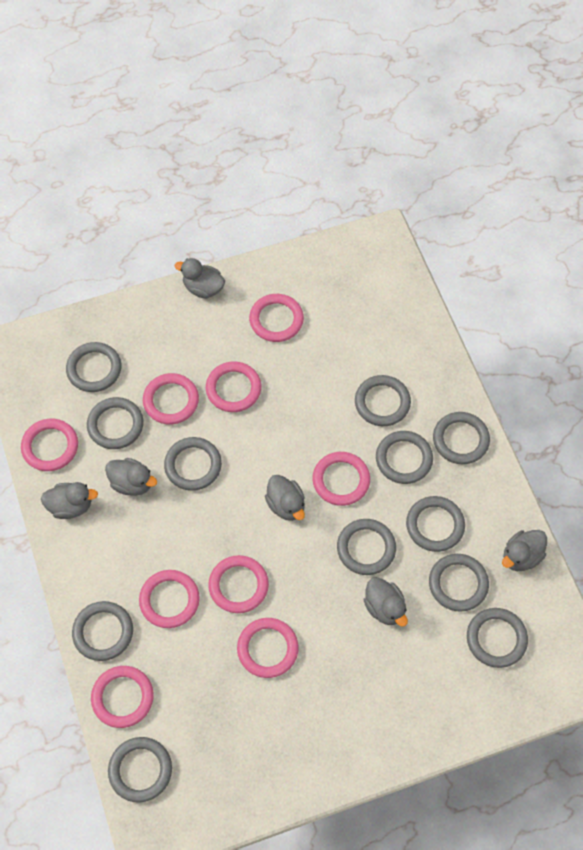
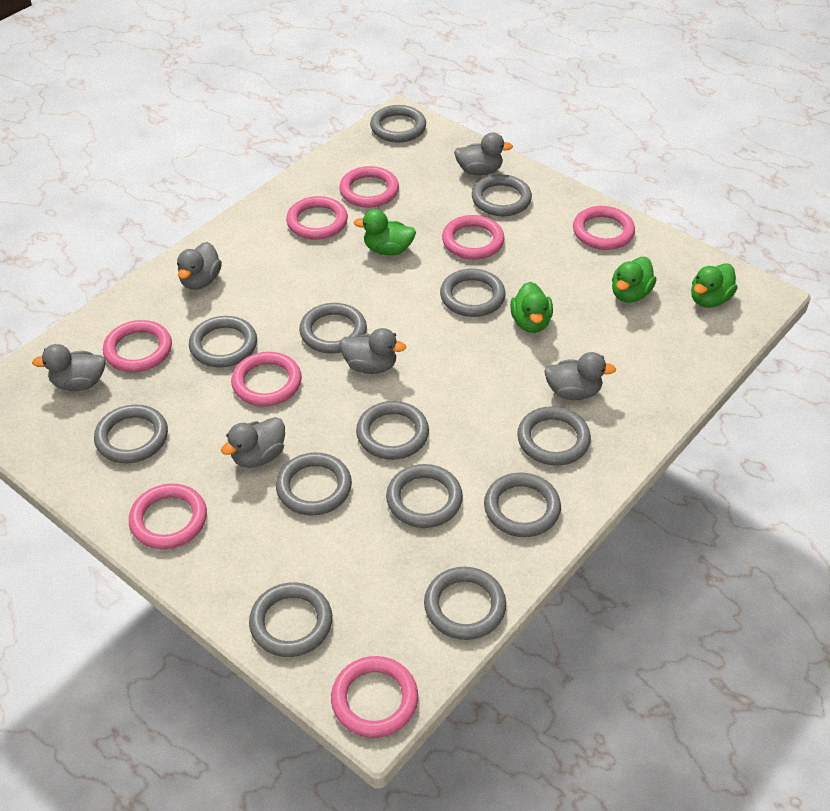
green duck: 0 -> 4
grey ring: 12 -> 13
pink ring: 9 -> 8

